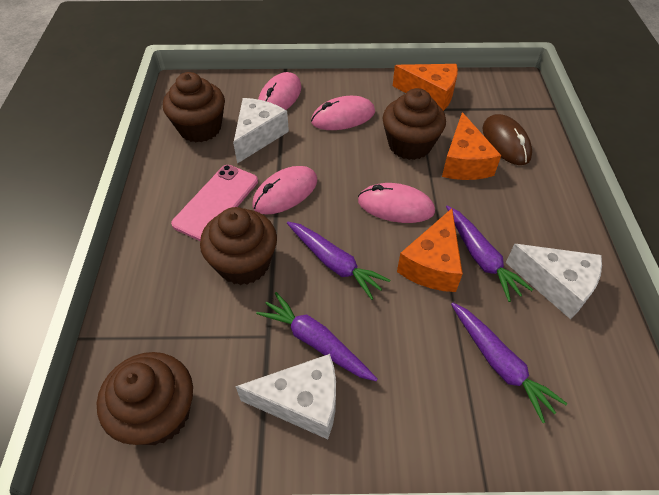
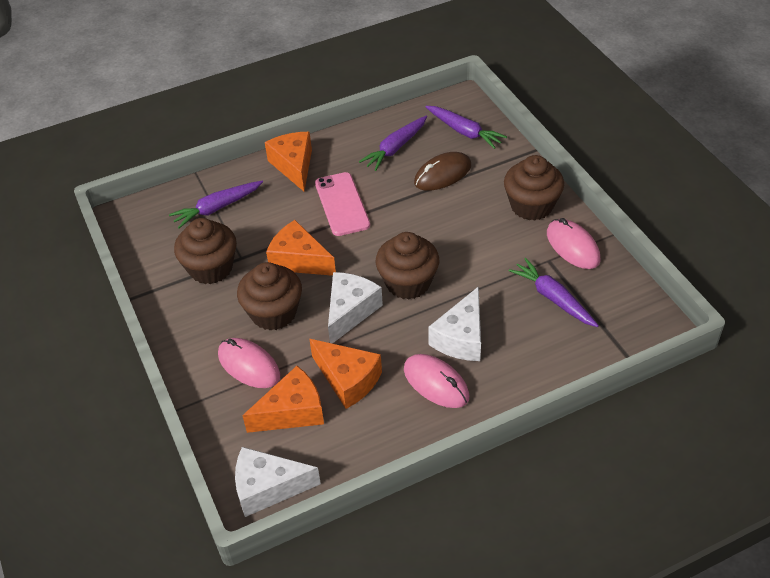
orange cheese: 3 -> 4
pink mouse: 4 -> 3

